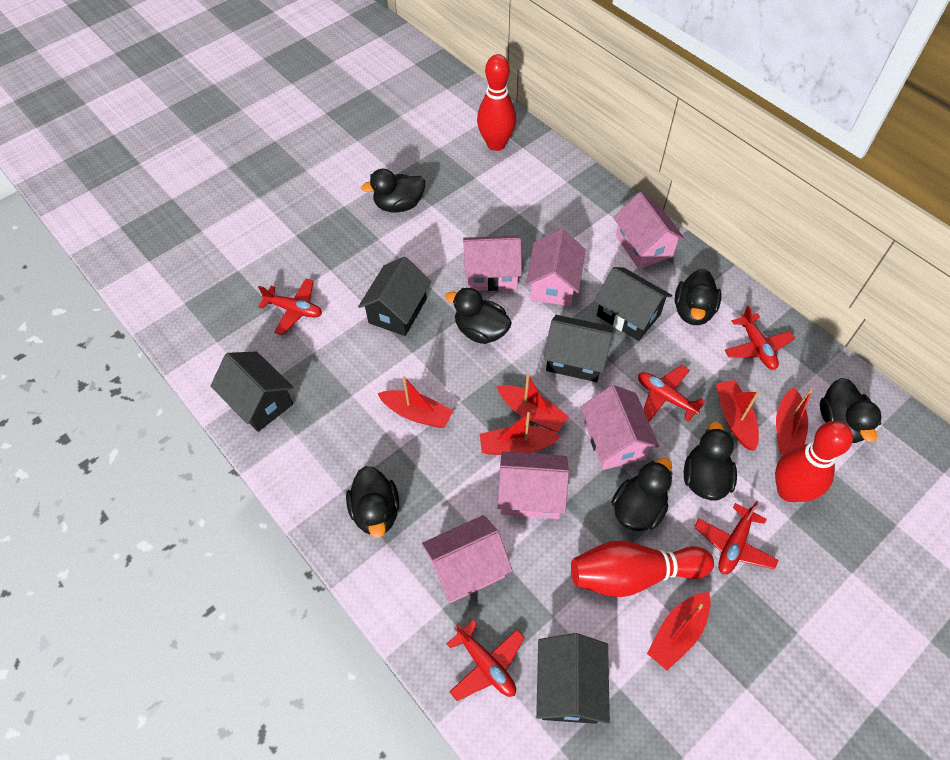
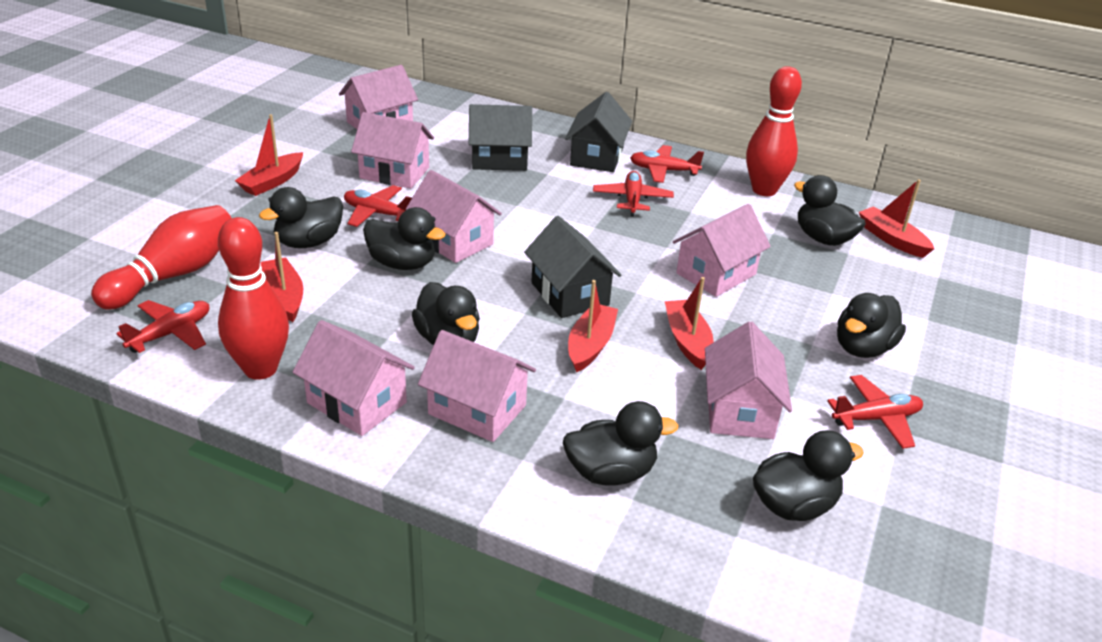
black house: 5 -> 3
pink house: 6 -> 7
red boat: 6 -> 5

